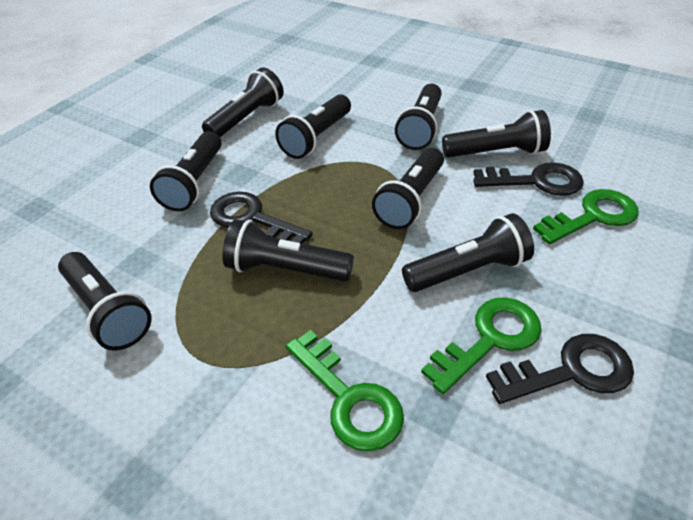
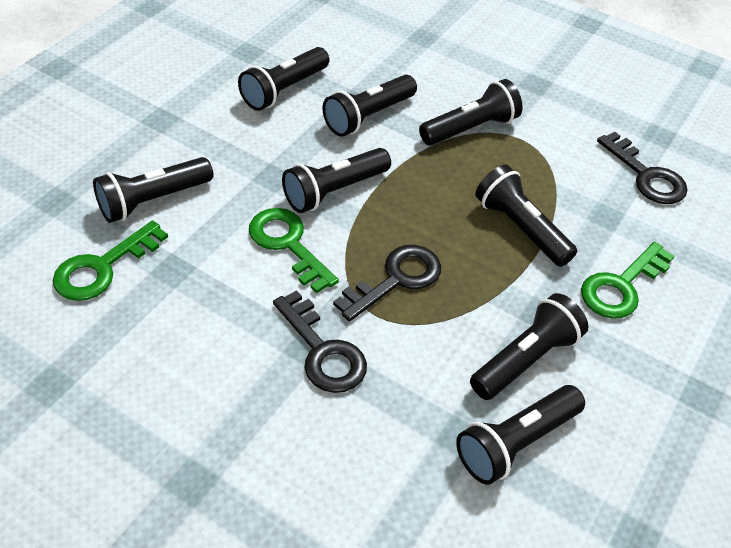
black flashlight: 9 -> 8

